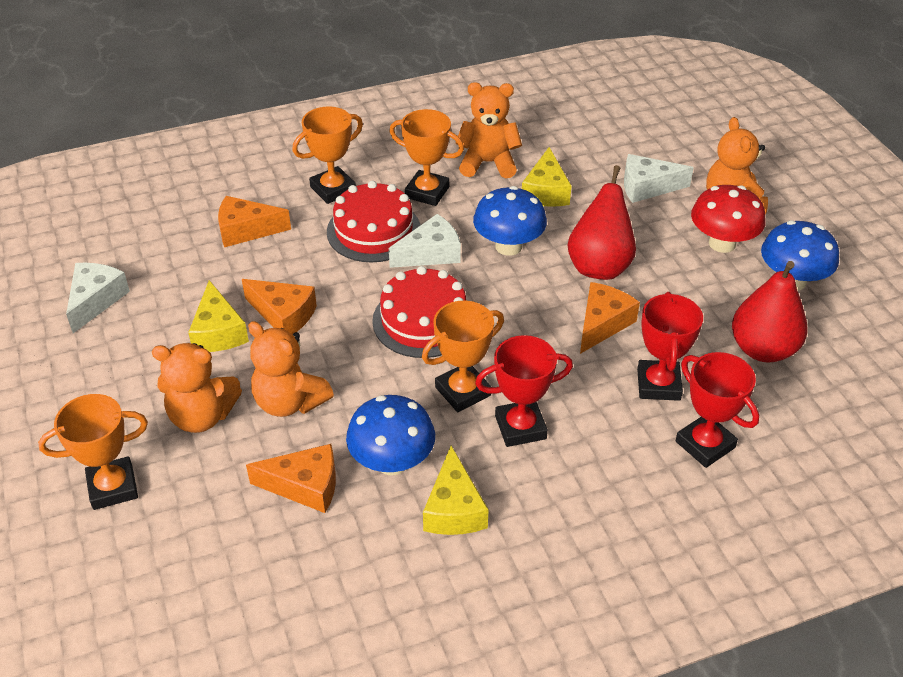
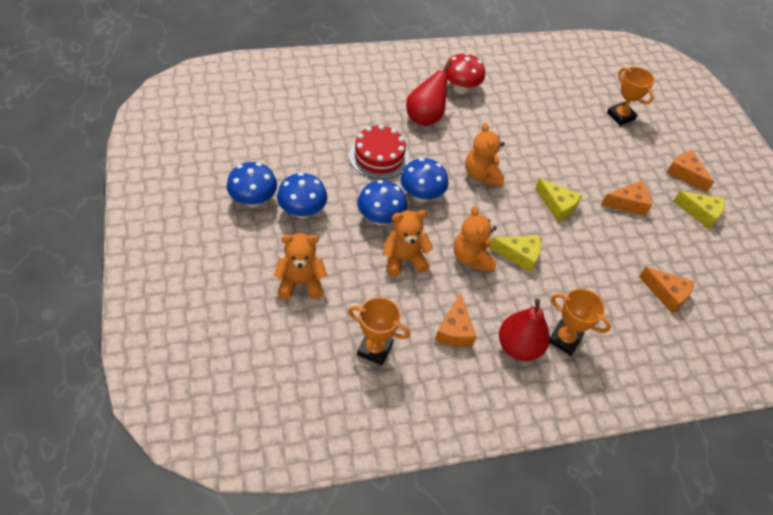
blue mushroom: 3 -> 4
orange trophy: 4 -> 3
red cake: 2 -> 1
red trophy: 3 -> 0
white cheese: 3 -> 0

